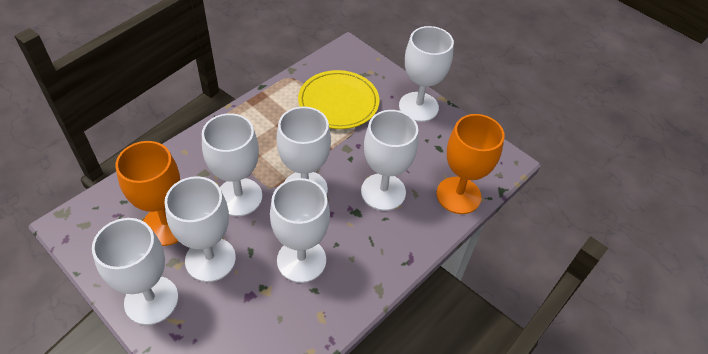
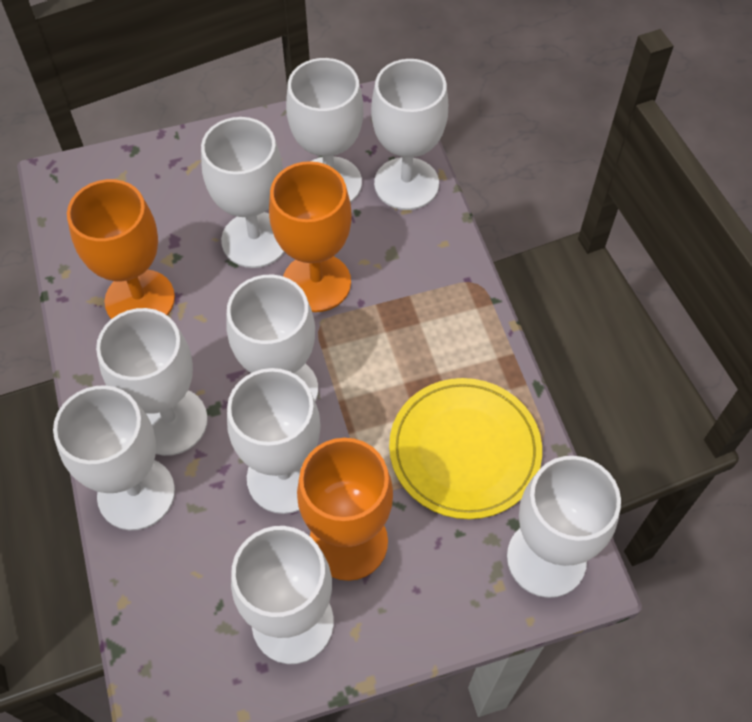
orange goblet: 2 -> 3
white goblet: 7 -> 9

